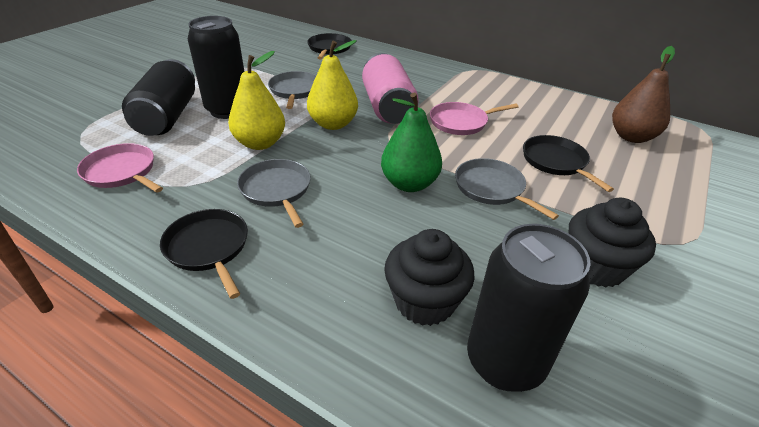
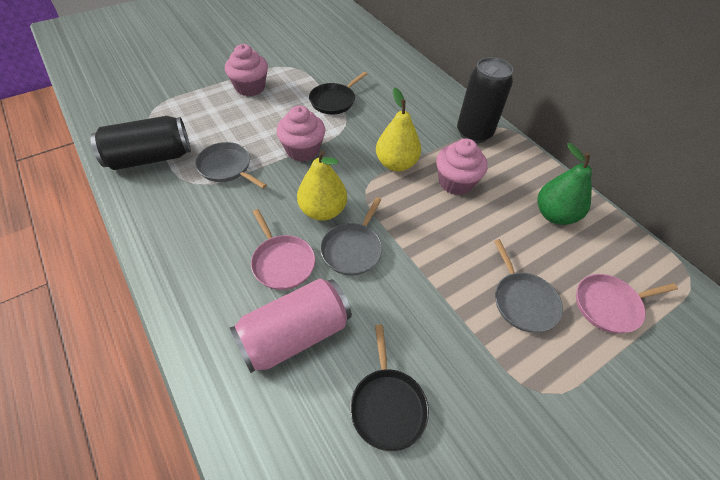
black can: 3 -> 2
black cupcake: 2 -> 0
black pan: 3 -> 2
brown pear: 1 -> 0
pink cupcake: 0 -> 3

